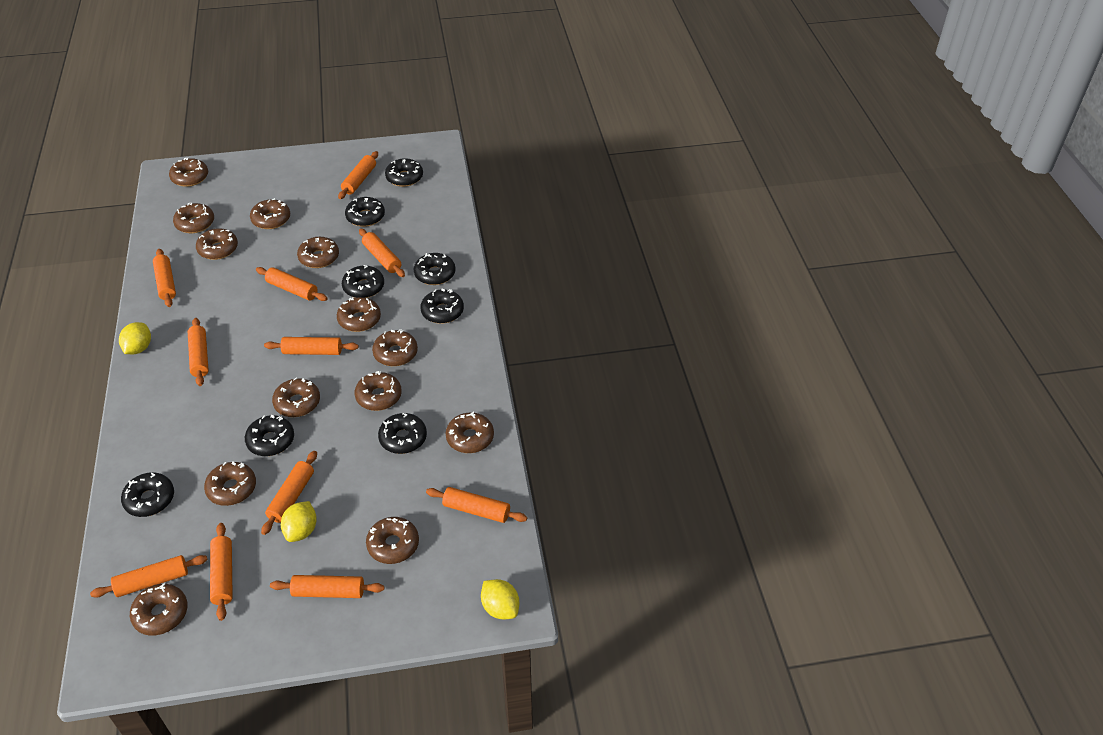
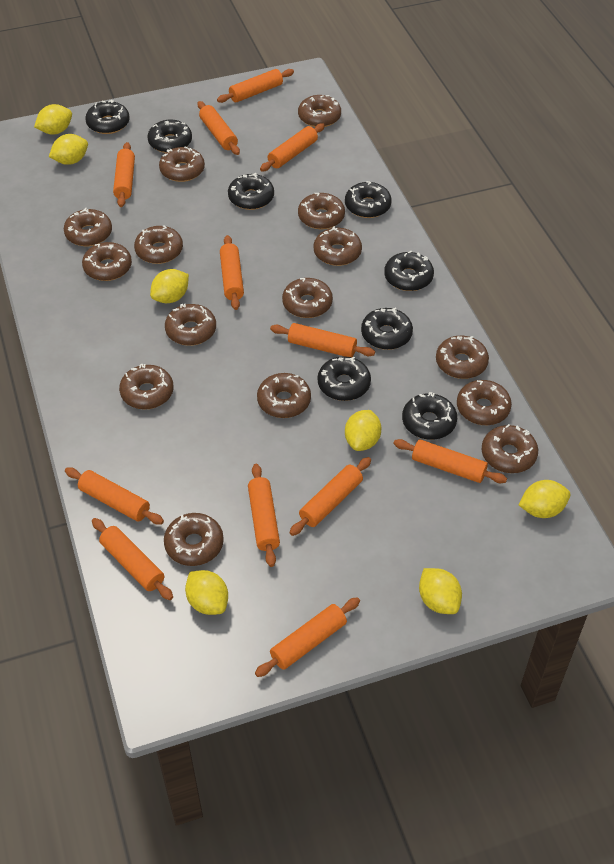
brown donut: 13 -> 15
orange rolling pin: 11 -> 12
yellow lemon: 3 -> 7

